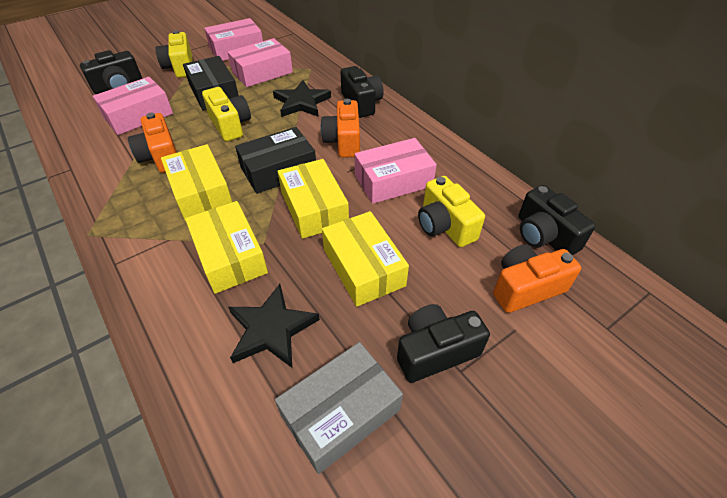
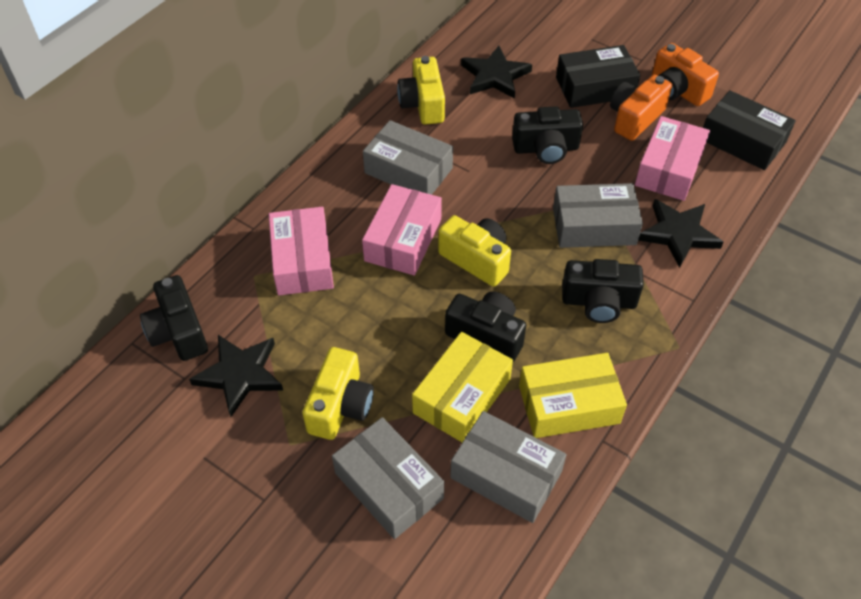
black star: 2 -> 3
grey box: 1 -> 4
orange camera: 3 -> 2
pink box: 4 -> 3
yellow box: 4 -> 2

